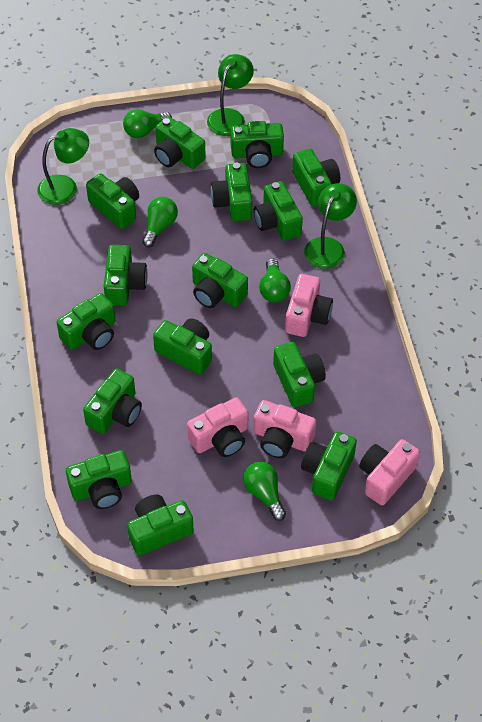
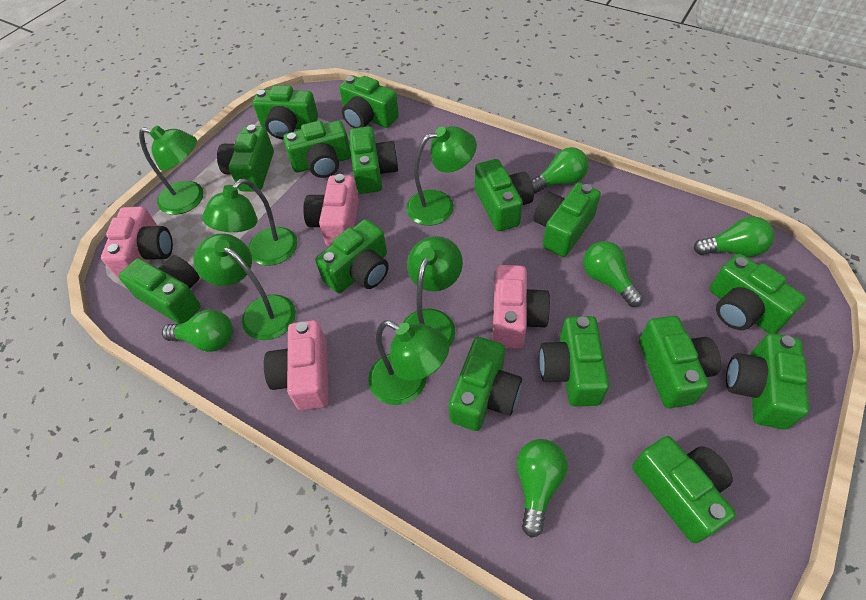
green lamp: 3 -> 6
green light bulb: 4 -> 5

